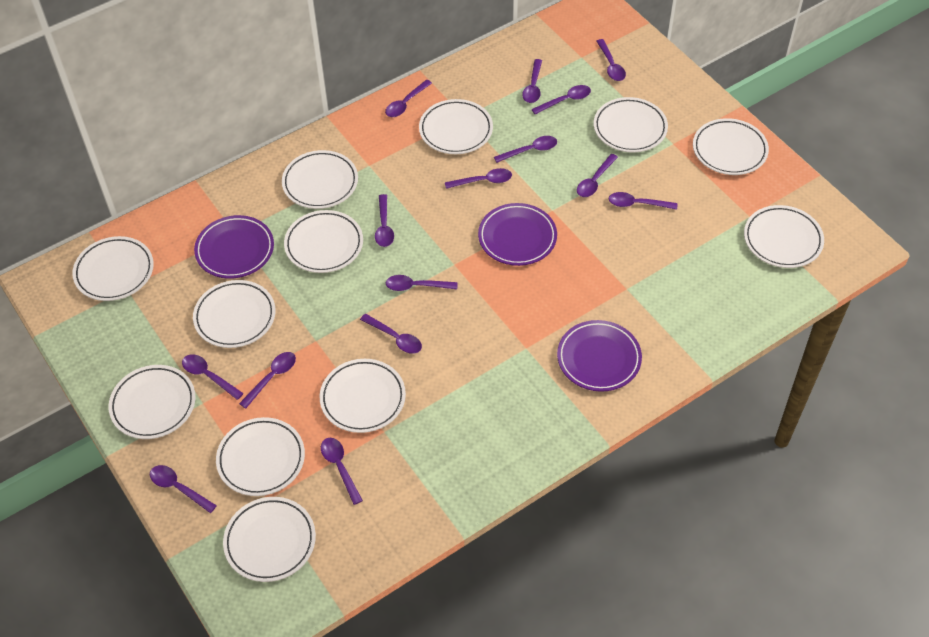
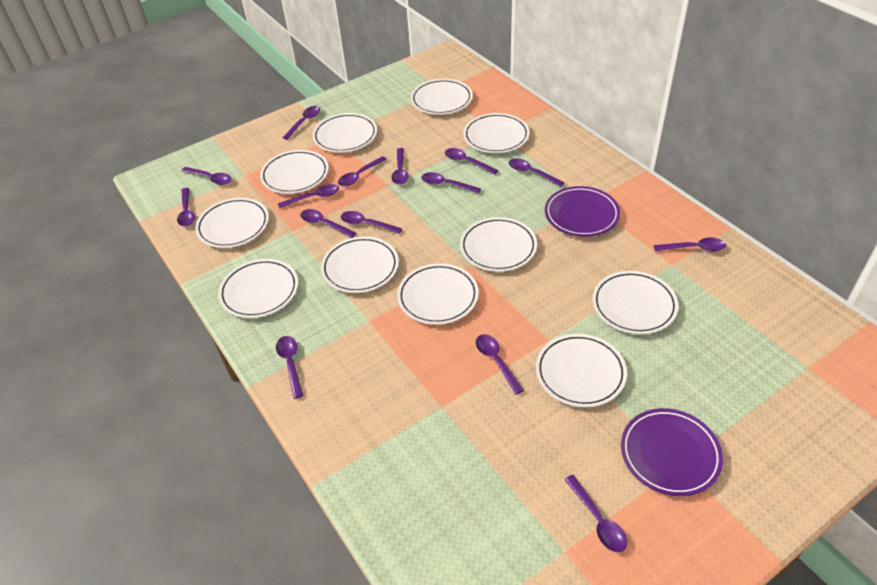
purple plate: 3 -> 2
white plate: 12 -> 11

